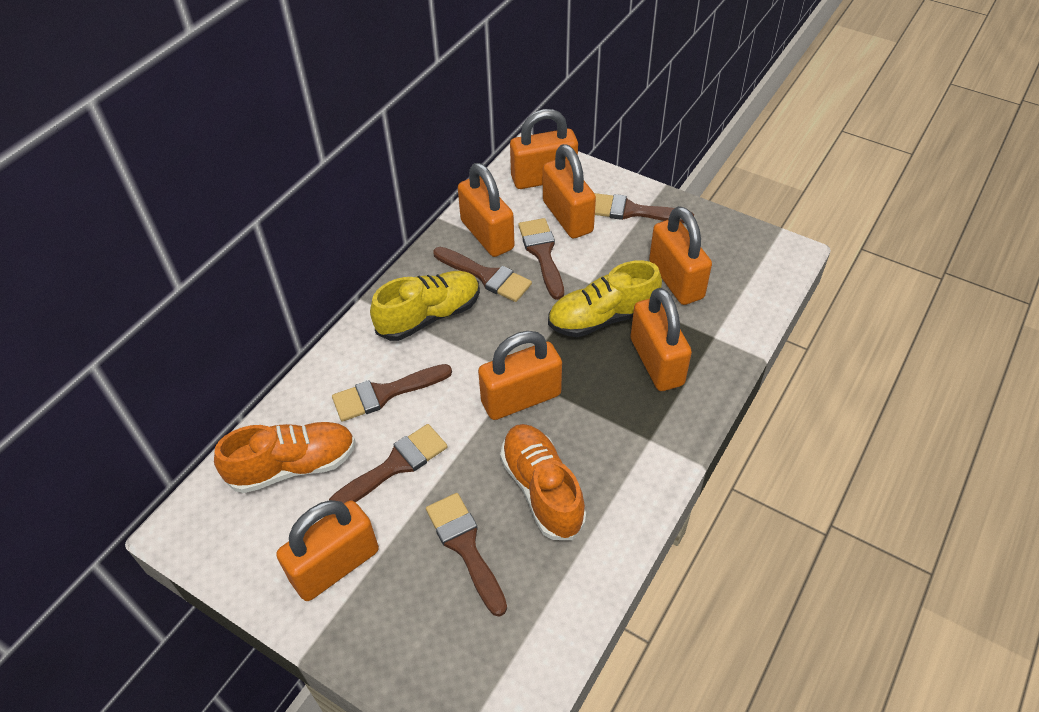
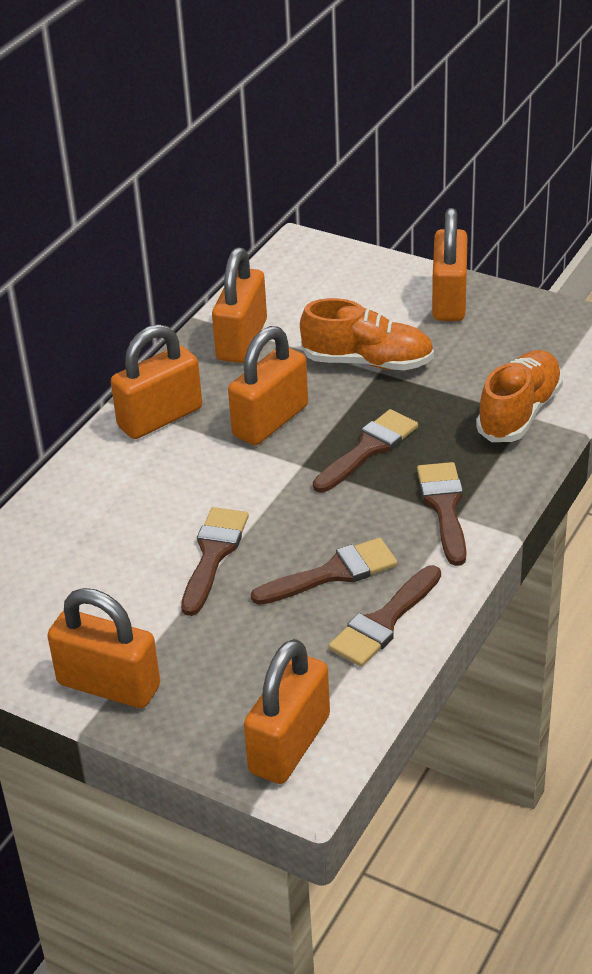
brown brush: 6 -> 5
orange padlock: 7 -> 6
yellow shoe: 2 -> 0

